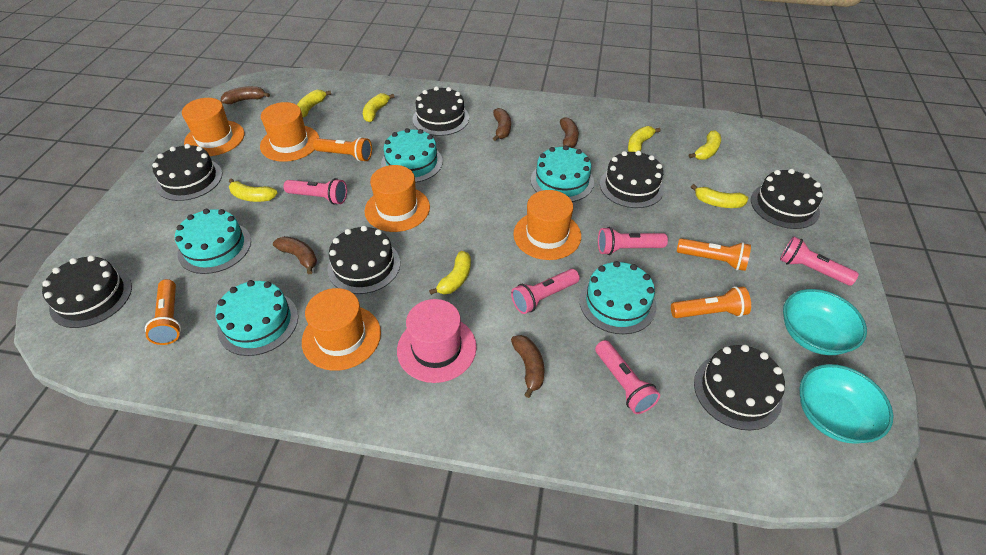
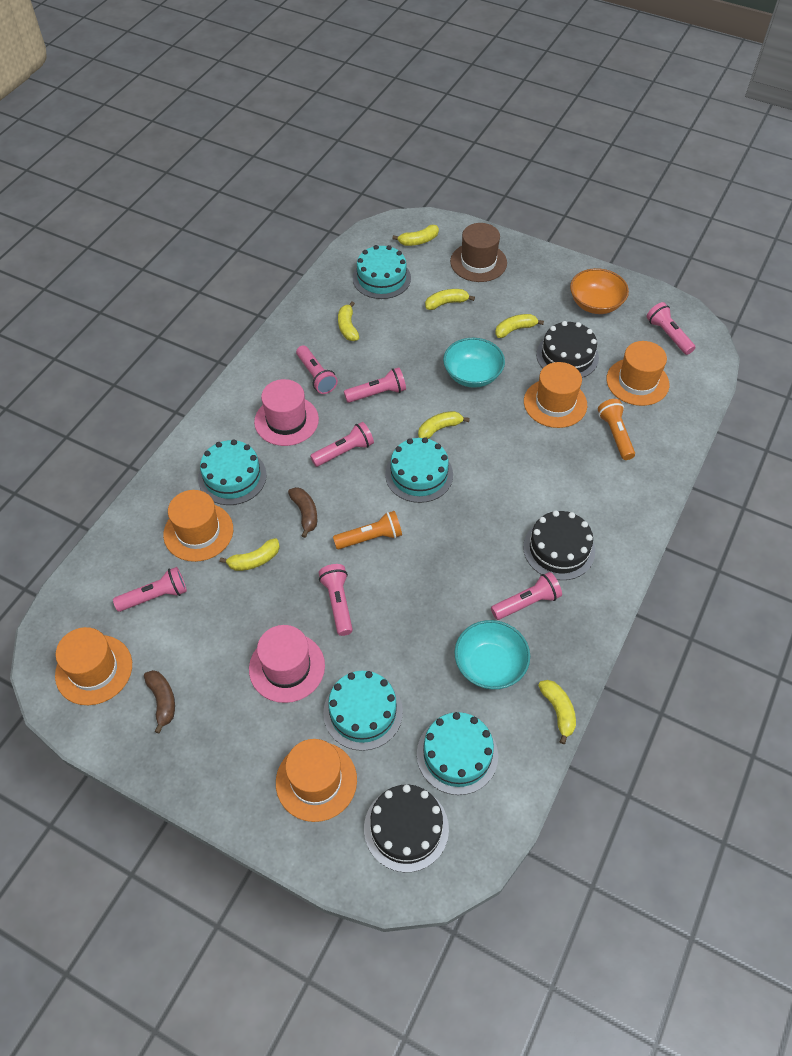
black cake: 7 -> 3
brown banana: 5 -> 2
brown hat: 0 -> 1
orange bowl: 0 -> 1
orange flashlight: 4 -> 2
pink flashlight: 5 -> 7
pink hat: 1 -> 2

